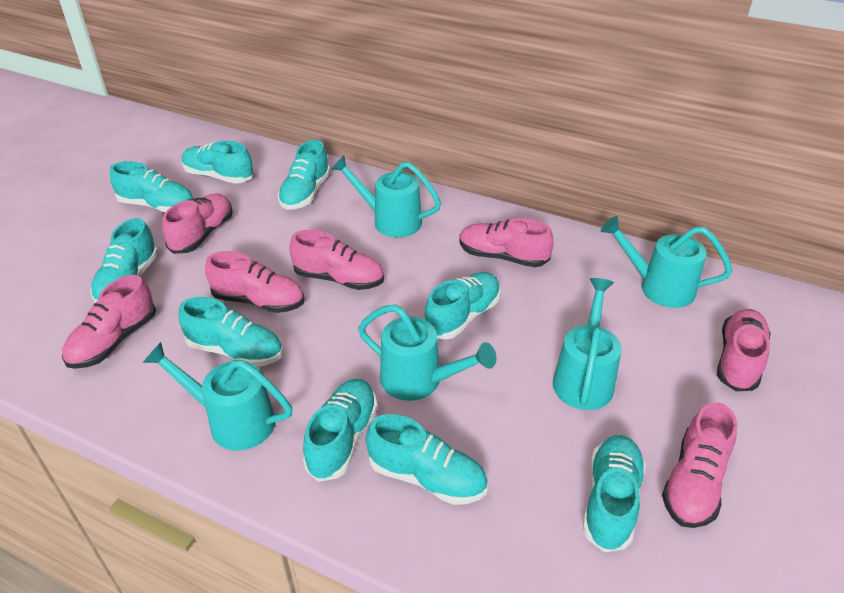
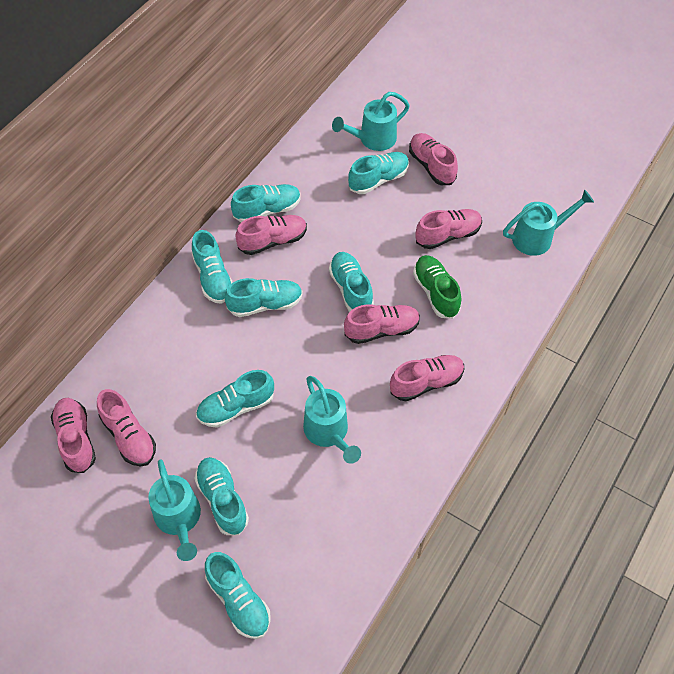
green shoe: 0 -> 1
turquoise shoe: 9 -> 8
turquoise watering can: 5 -> 4

